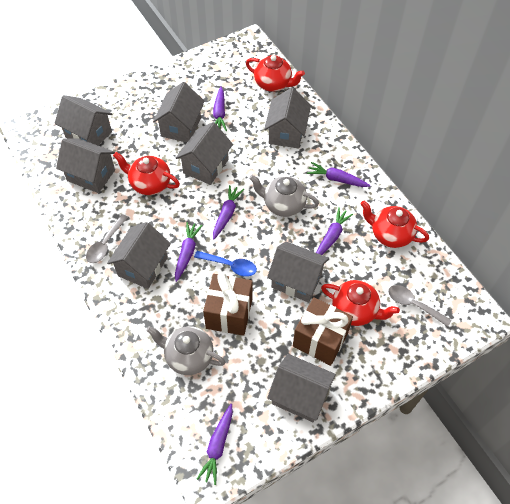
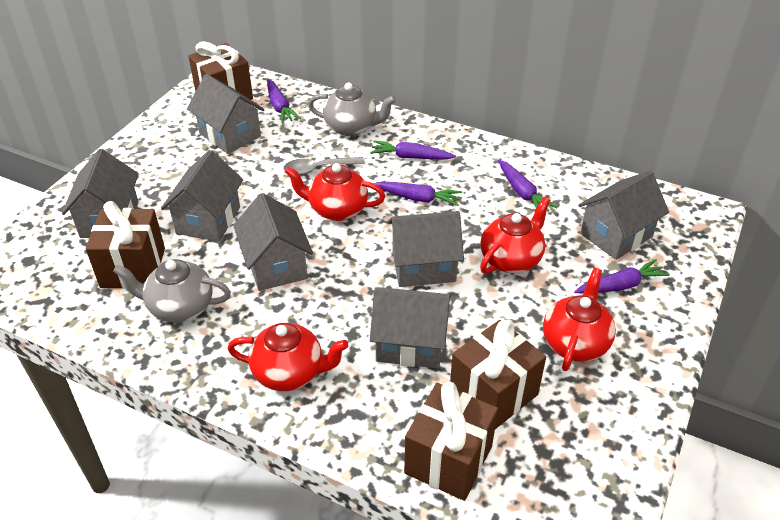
blue spoon: 1 -> 0
brown gift: 2 -> 4
grey house: 8 -> 7
grey spoon: 2 -> 1
purple carrot: 6 -> 5

